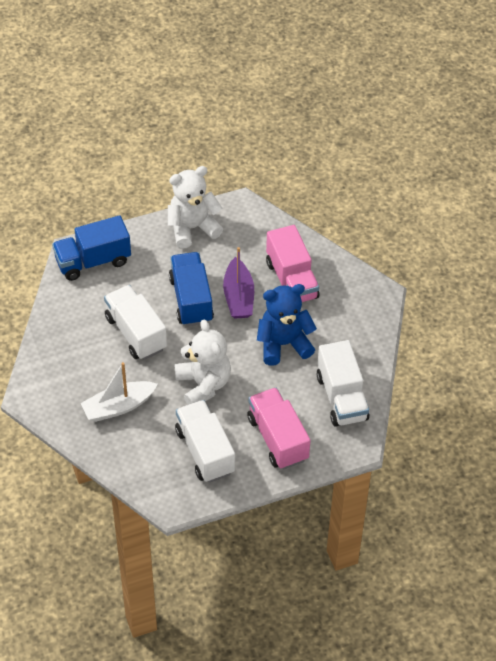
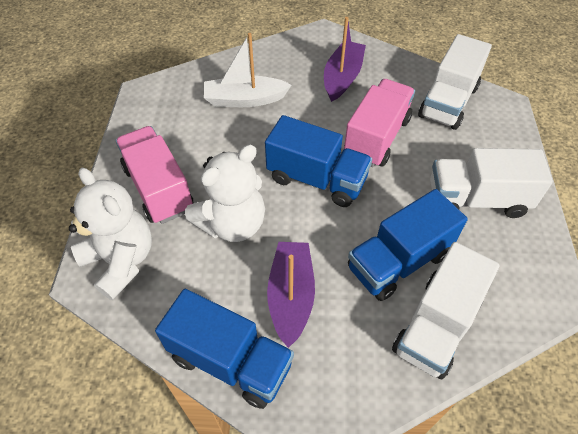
blue teddy bear: 1 -> 0
blue truck: 2 -> 3
purple boat: 1 -> 2

